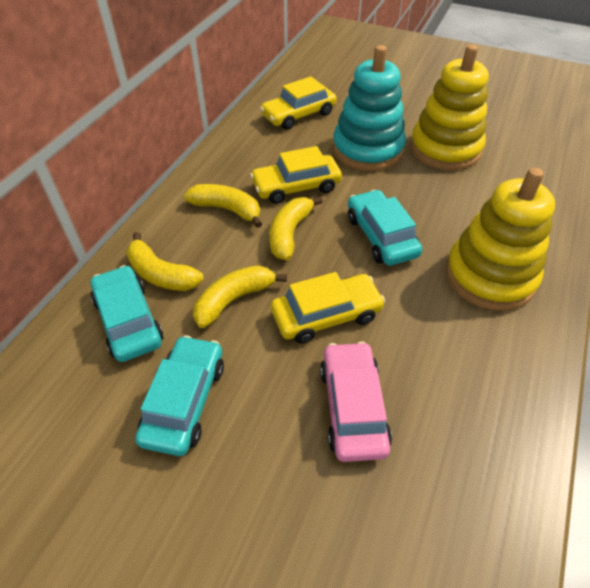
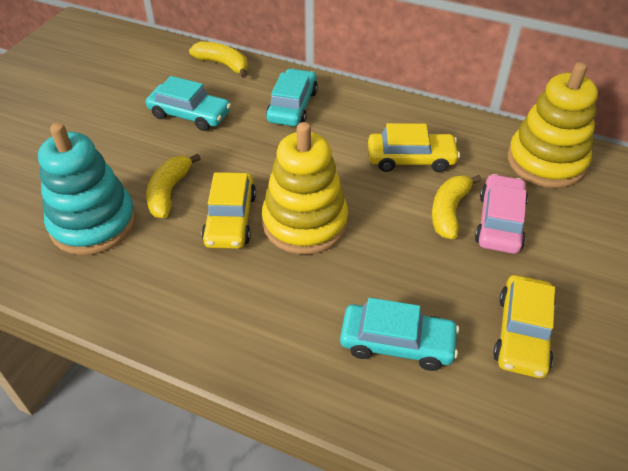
yellow banana: 4 -> 3

